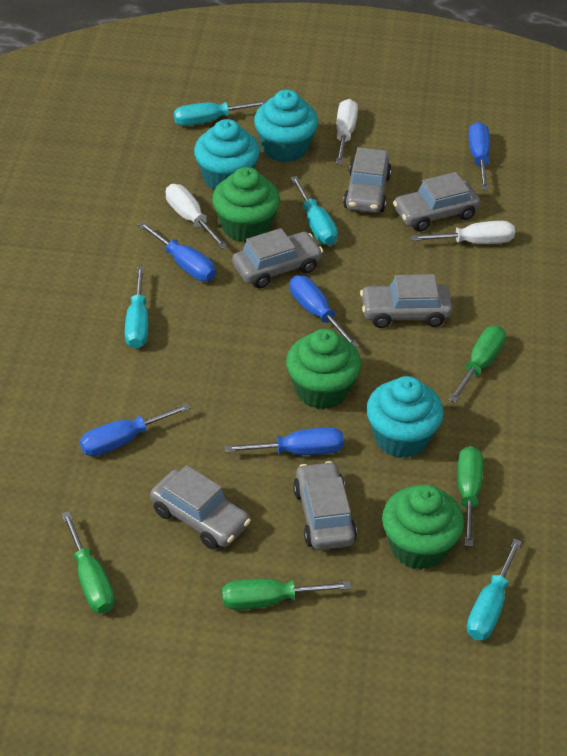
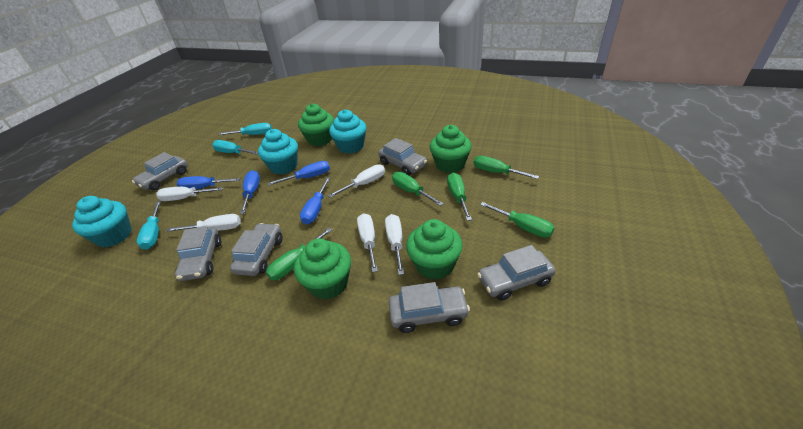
blue screwdriver: 5 -> 4
green cupcake: 3 -> 4
green screwdriver: 4 -> 5
turquoise screwdriver: 4 -> 3
white screwdriver: 3 -> 5

